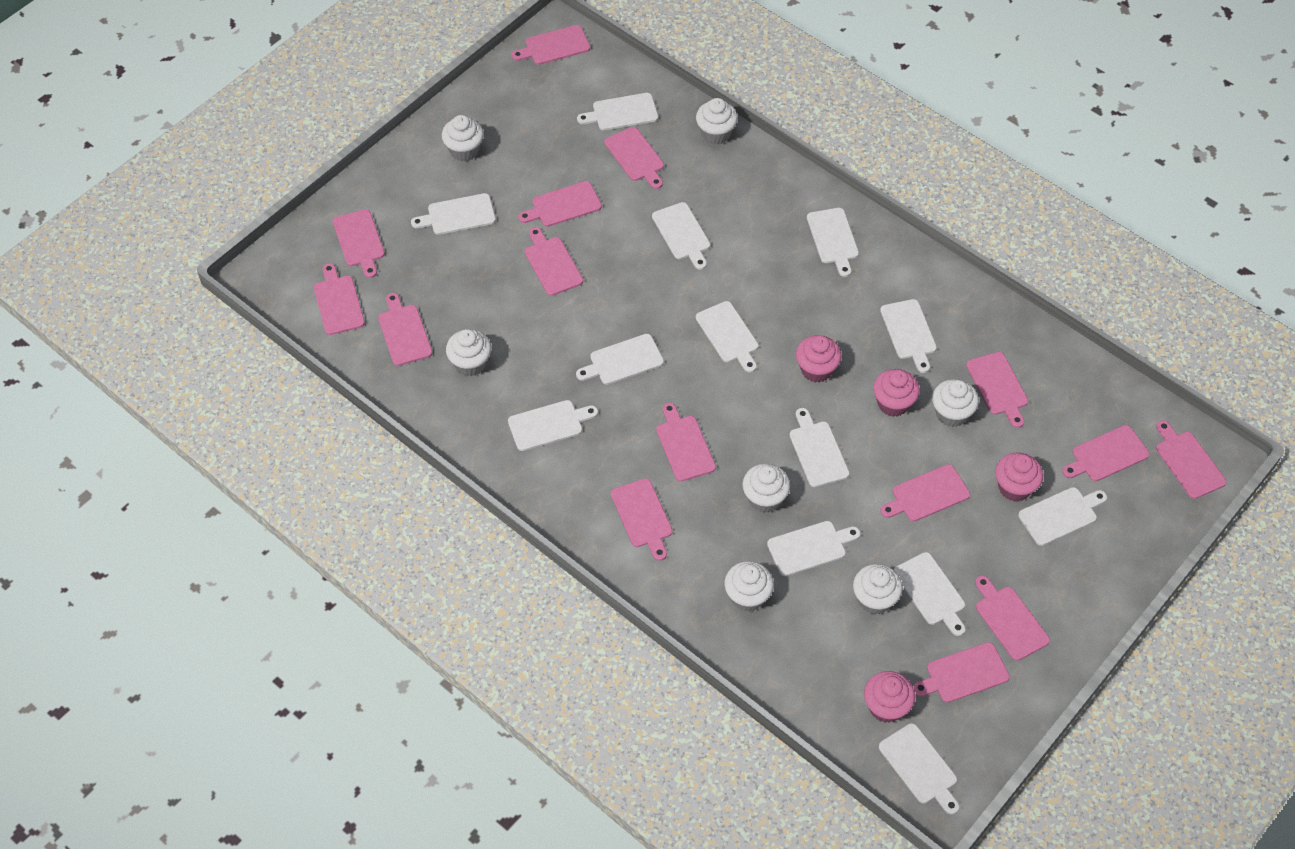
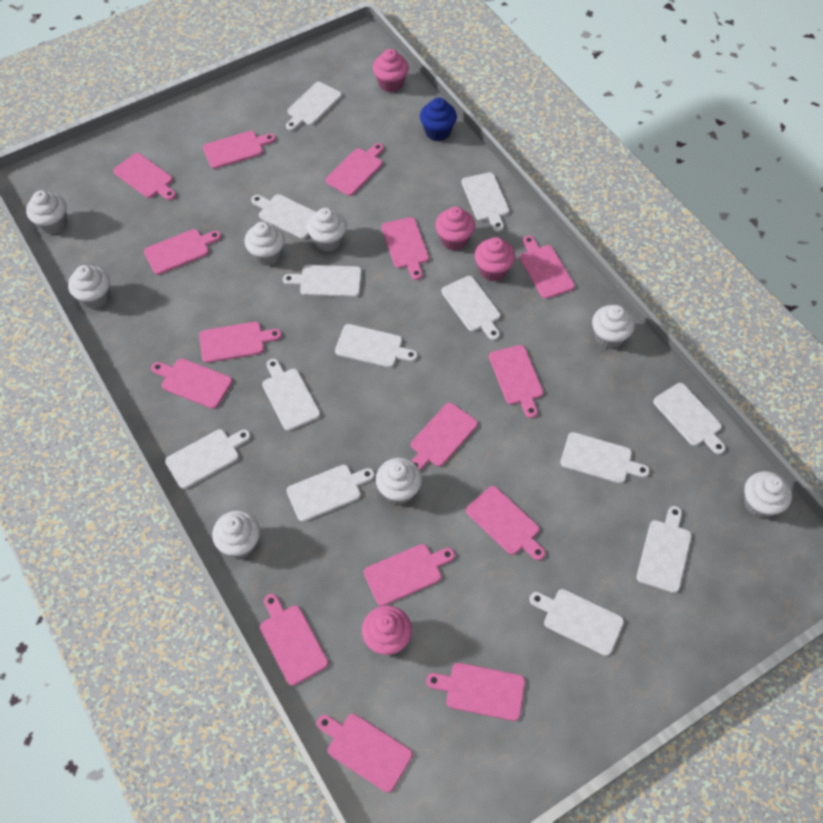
blue cupcake: 0 -> 1
white cupcake: 7 -> 8

